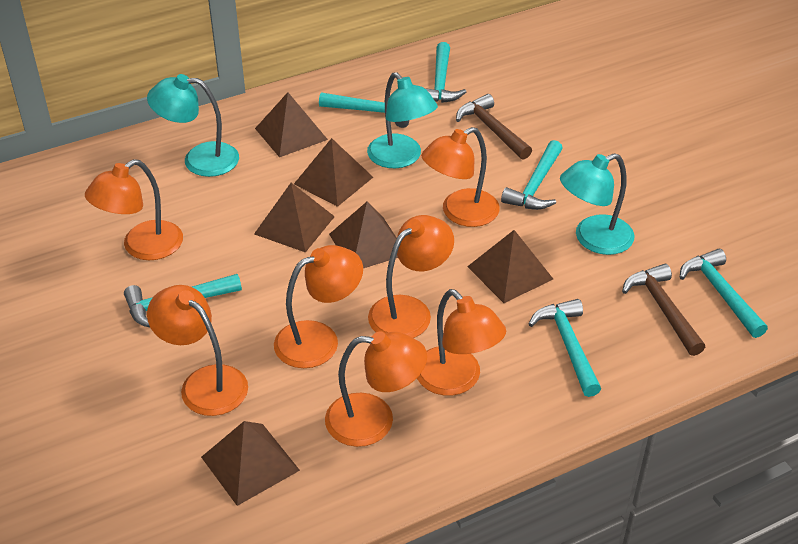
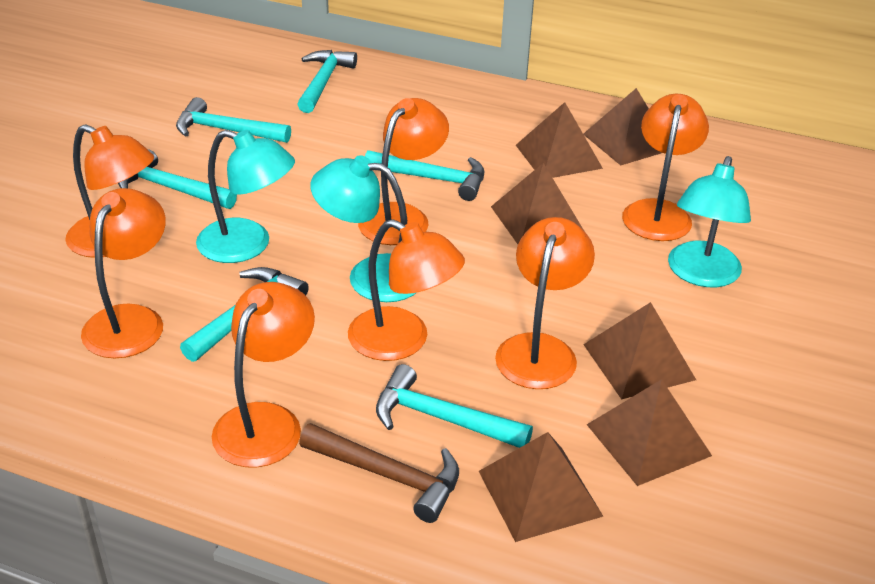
brown hammer: 2 -> 1

